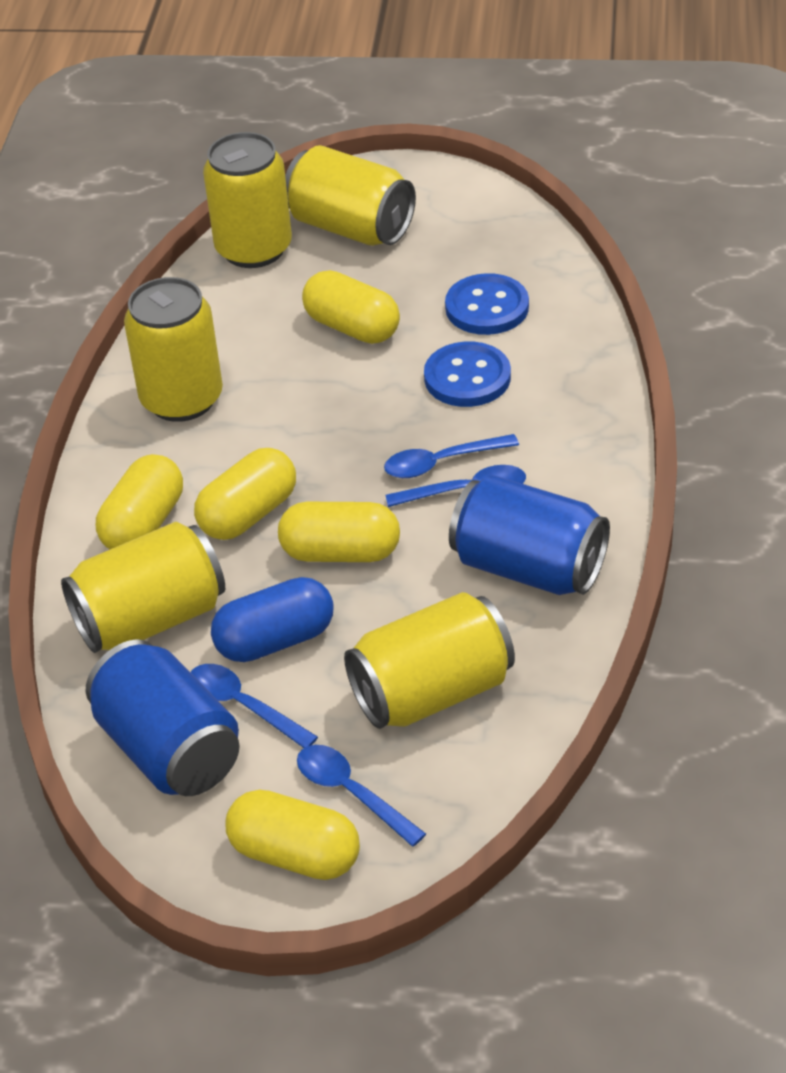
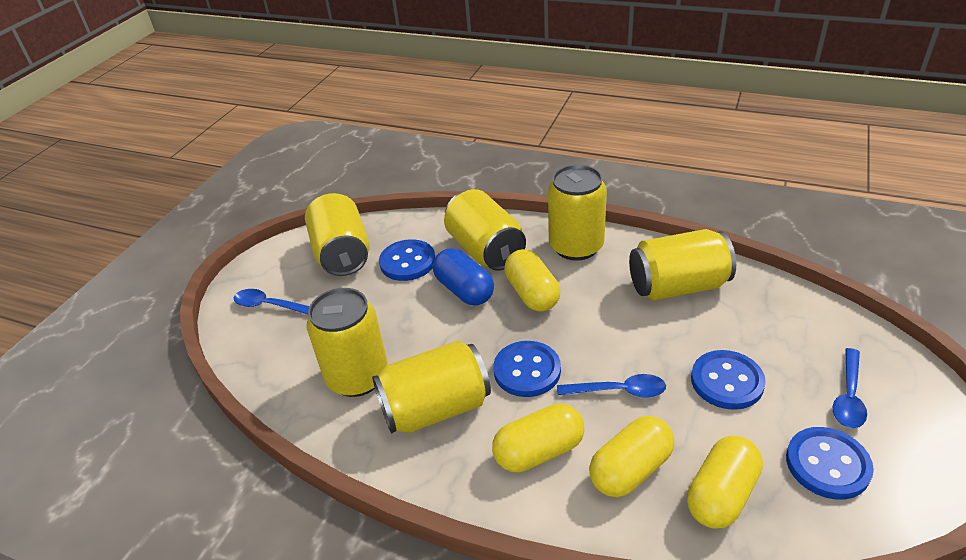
blue button: 2 -> 4
blue can: 2 -> 0
blue spoon: 4 -> 3
yellow can: 5 -> 6
yellow capsule: 5 -> 4

